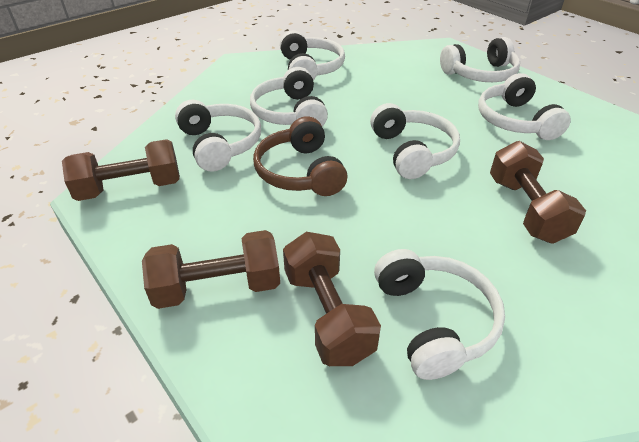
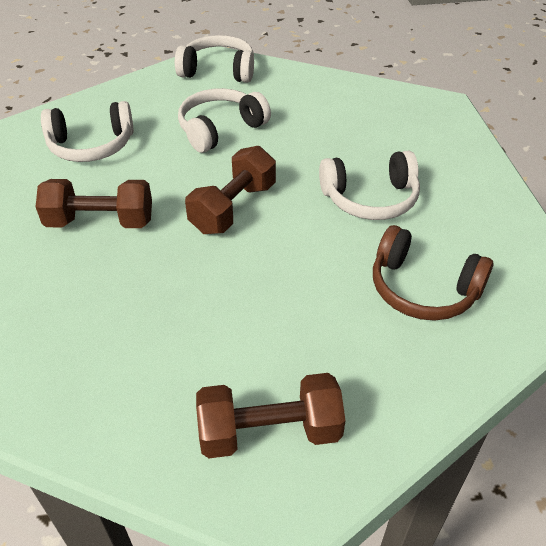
brown dumbbell: 4 -> 3
white headphones: 7 -> 4

